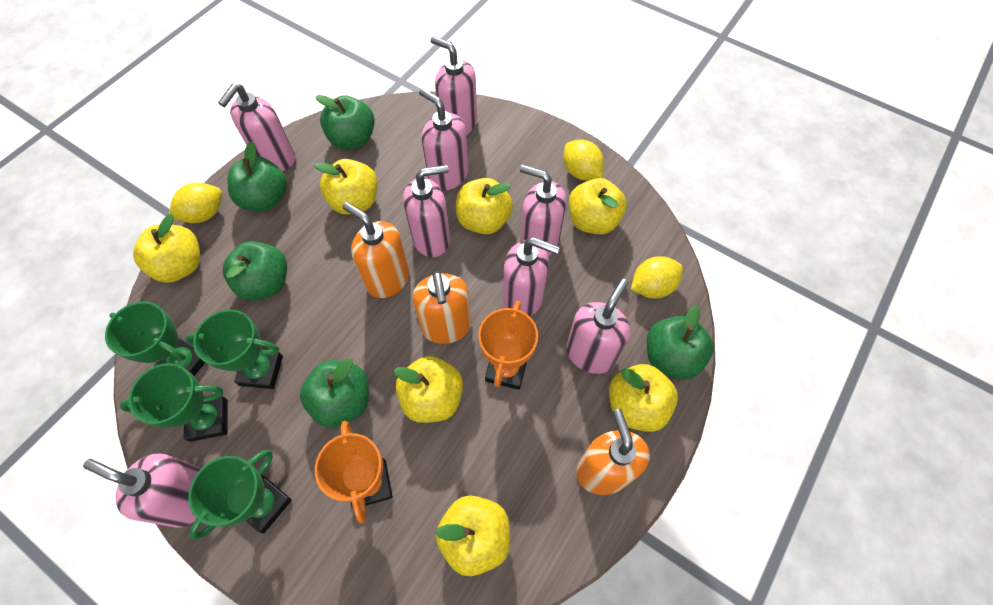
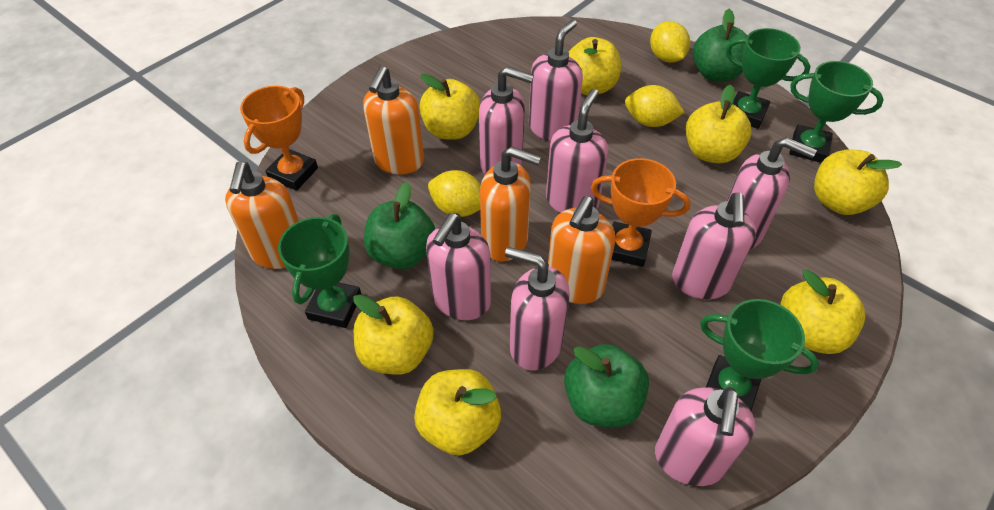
green apple: 5 -> 3
orange soap dispenser: 3 -> 4

